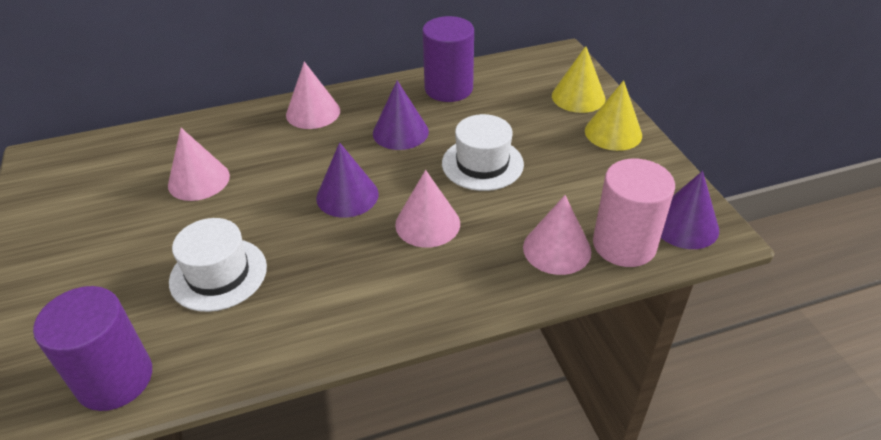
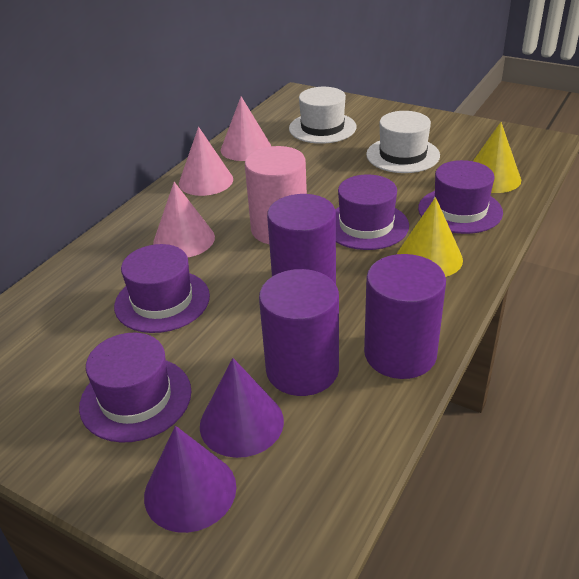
pink cone: 4 -> 3
purple cone: 3 -> 2
purple cylinder: 2 -> 3
purple hat: 0 -> 4

